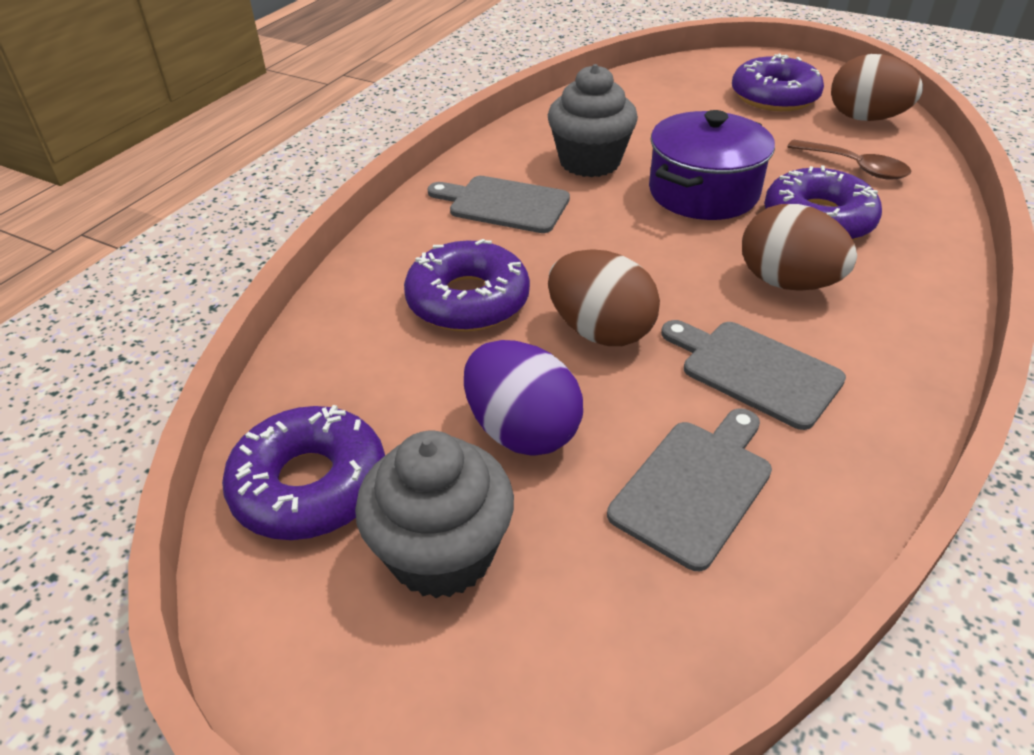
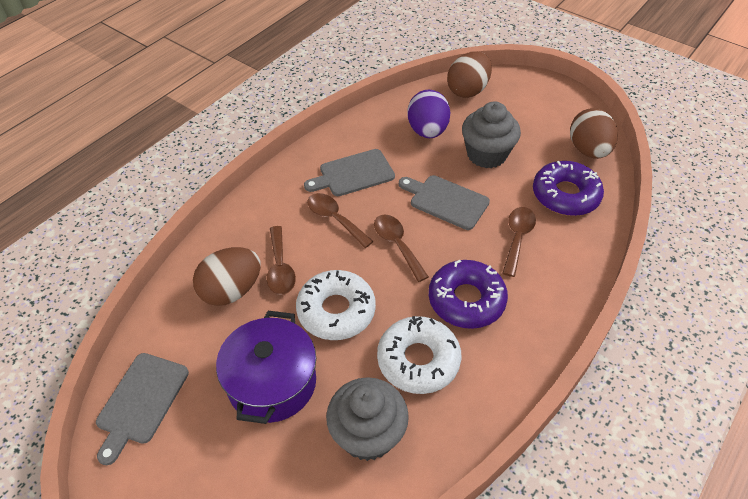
brown spoon: 1 -> 4
purple donut: 4 -> 2
white donut: 0 -> 2

